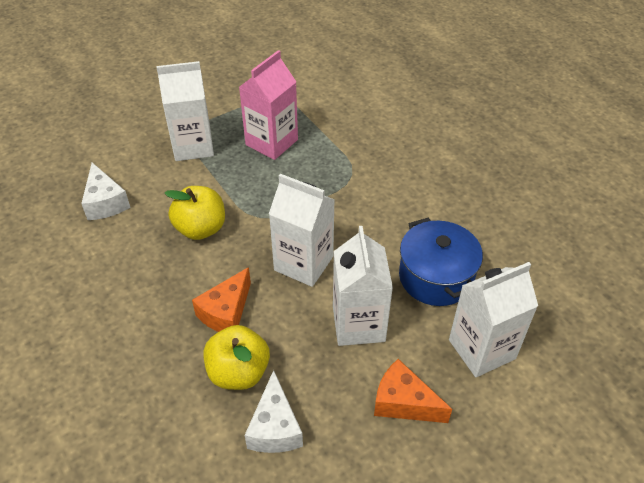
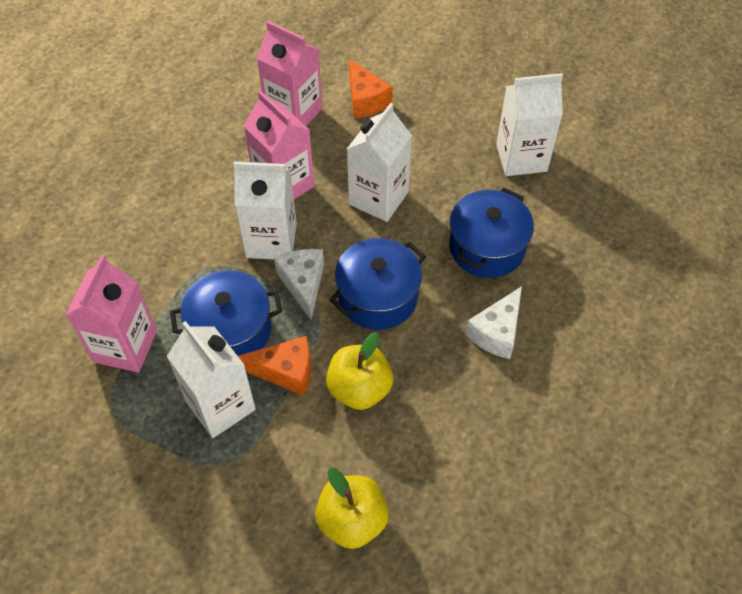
blue pot: 1 -> 3
pink carton: 1 -> 3

